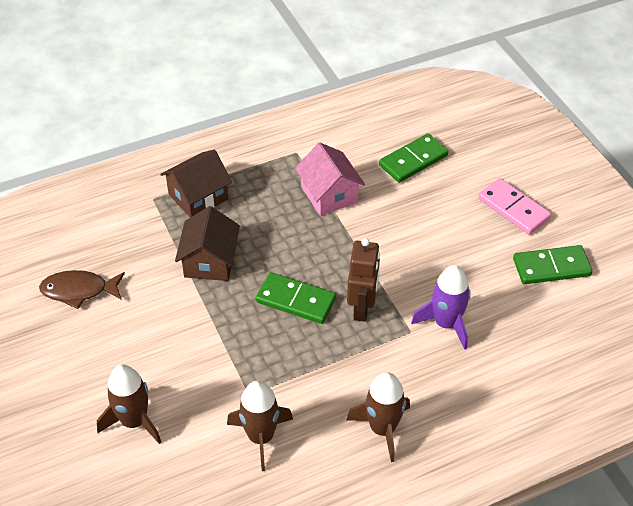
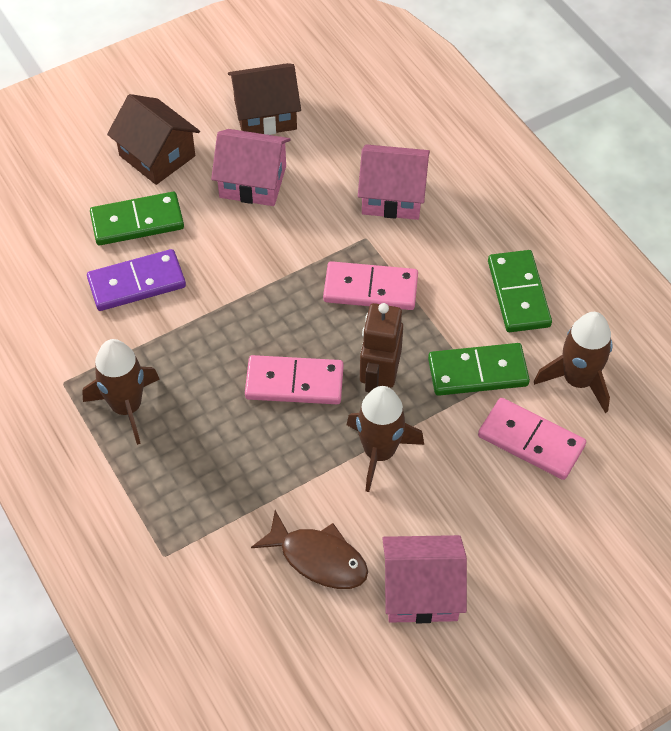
pink domino: 1 -> 3
pink house: 1 -> 3
purple domino: 0 -> 1
purple rocket: 1 -> 0

